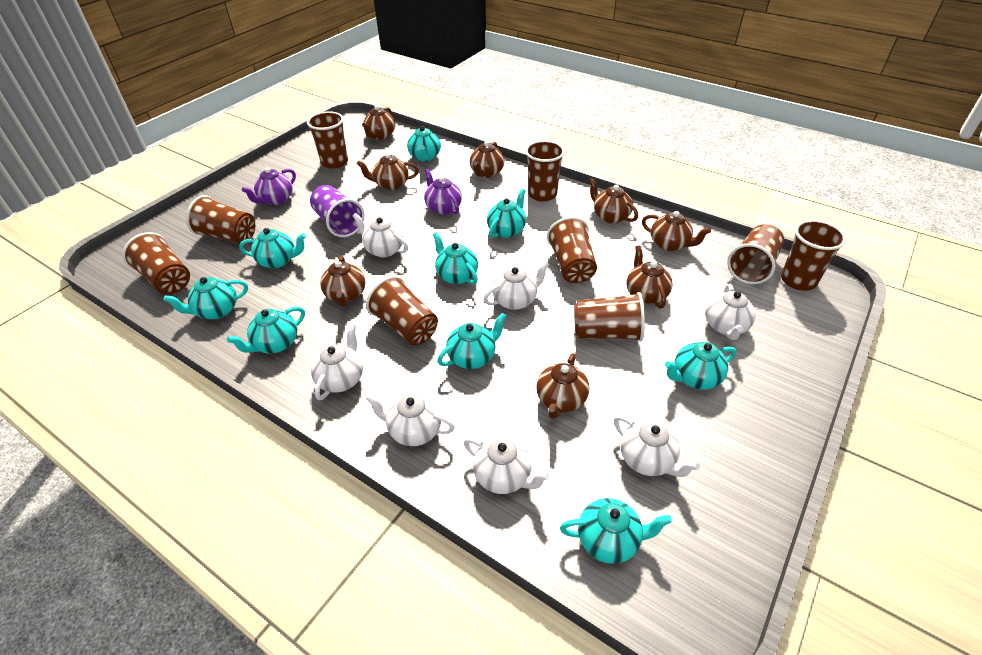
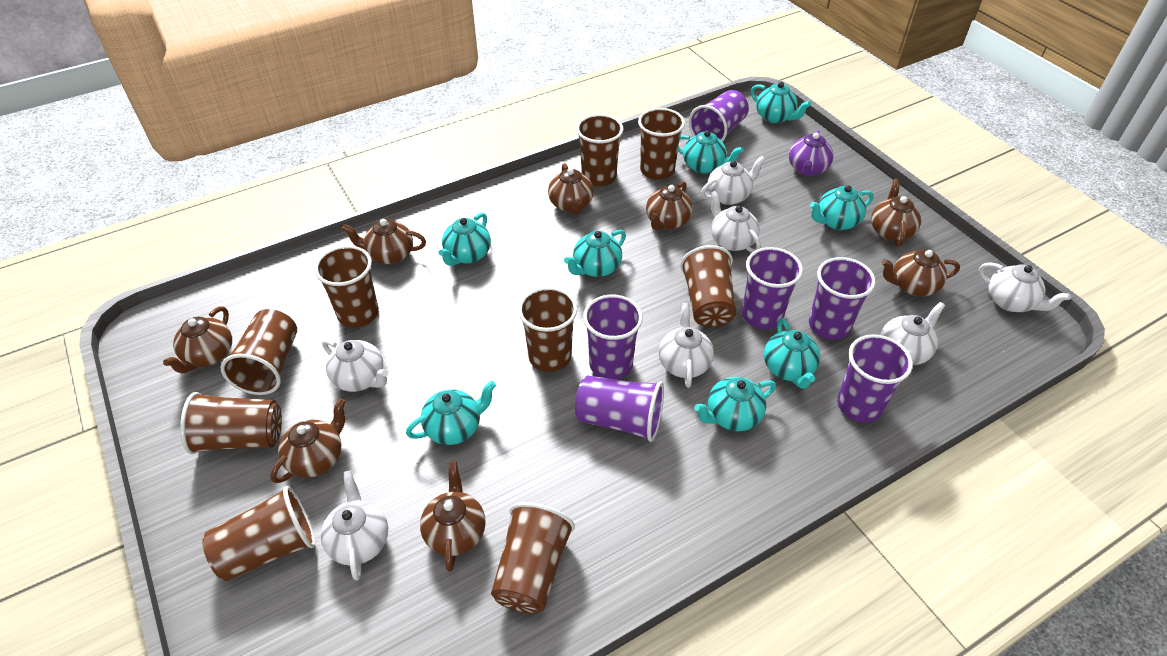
purple cup: 1 -> 6
purple teapot: 2 -> 1
turquoise teapot: 9 -> 8

